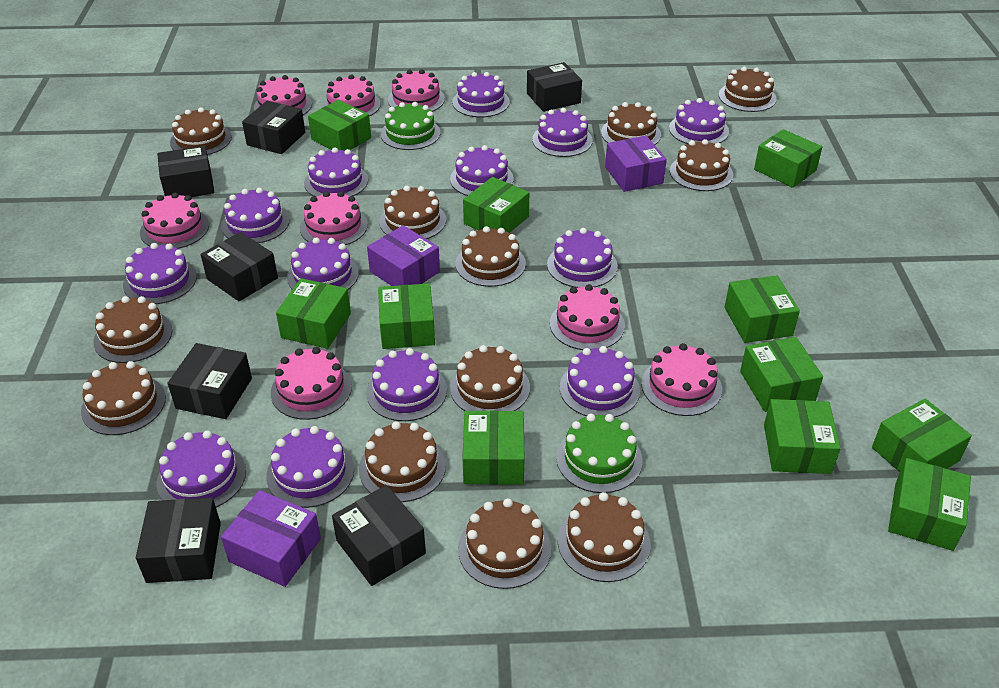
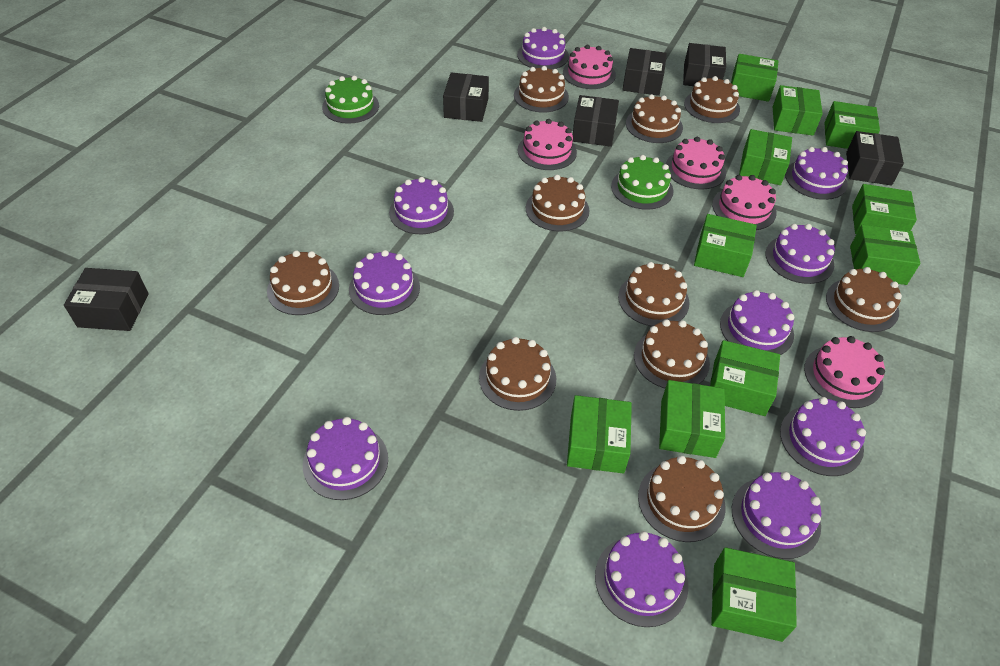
black box: 7 -> 6
brown cake: 12 -> 10
pink cake: 8 -> 5
purple box: 3 -> 0
purple cake: 13 -> 10

